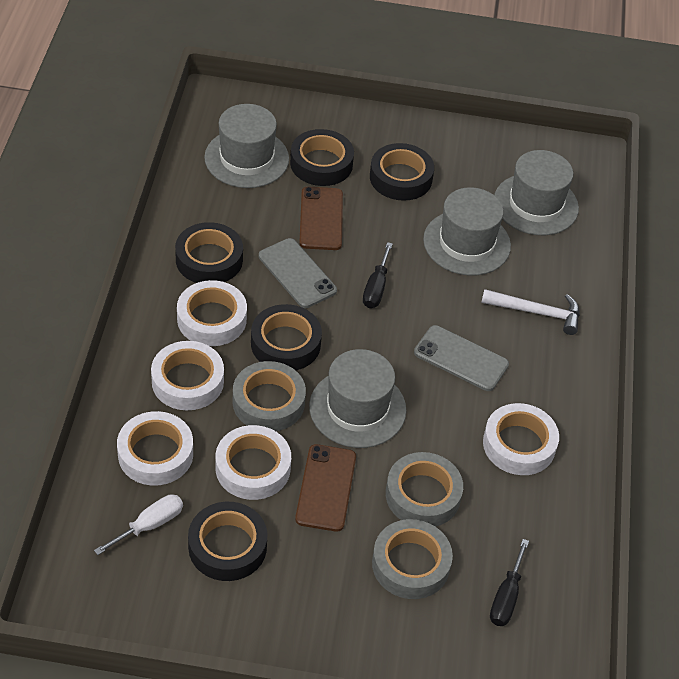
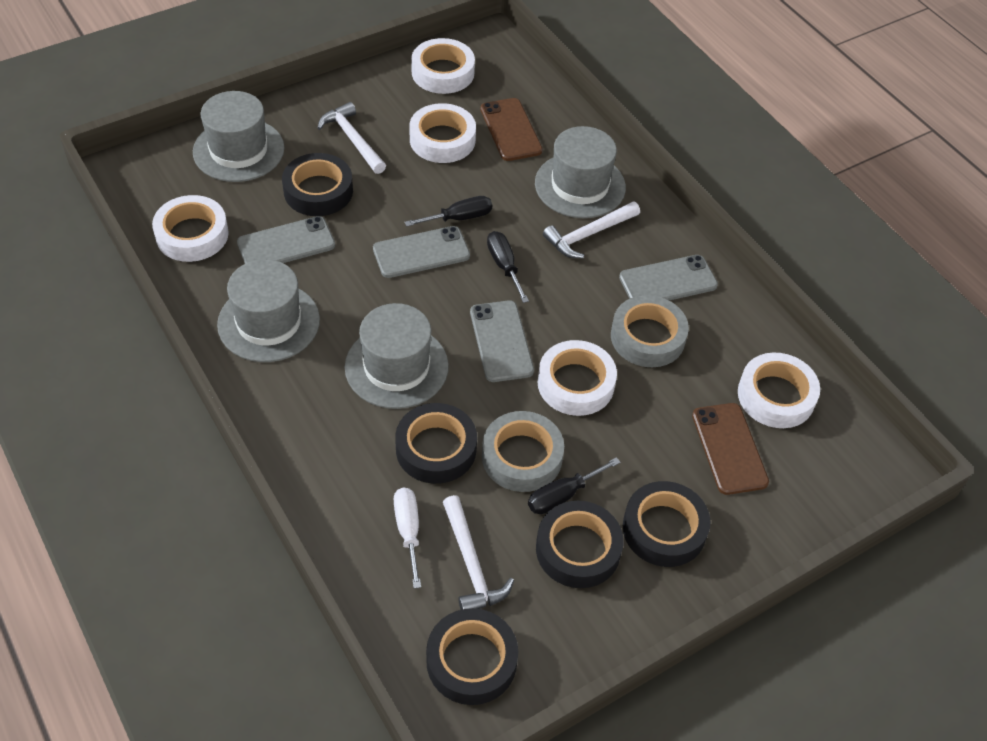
black screwdriver: 2 -> 3
grey phone: 2 -> 4
grey tape: 3 -> 2
white hammer: 1 -> 3

